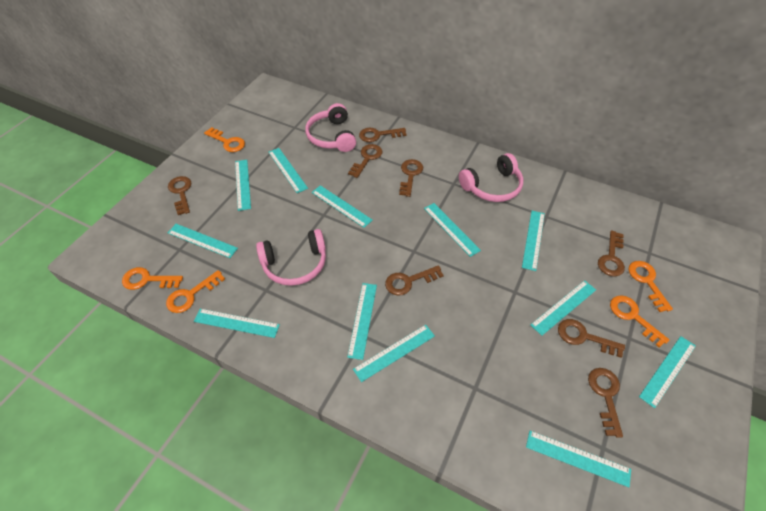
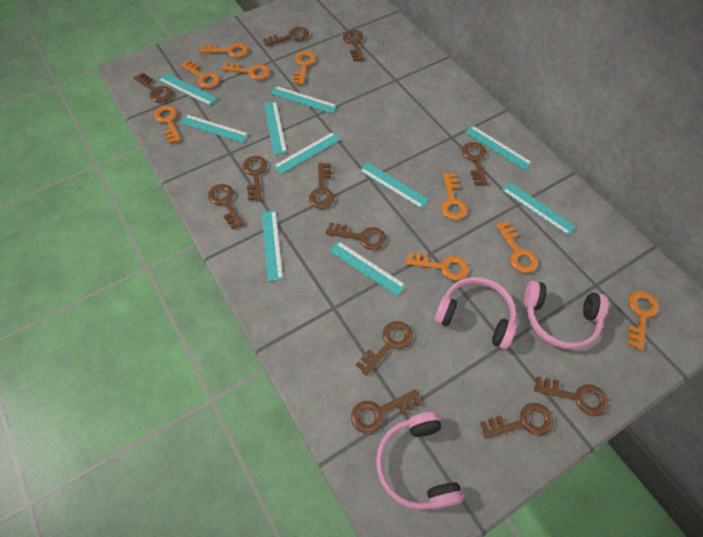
brown key: 8 -> 12
orange key: 5 -> 9
turquoise ruler: 12 -> 10

